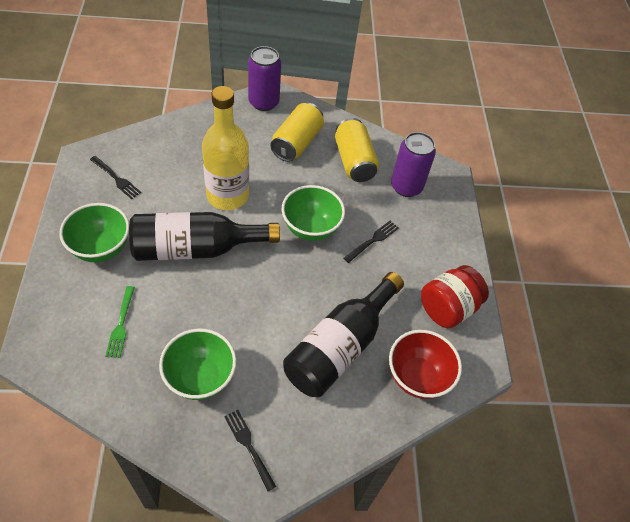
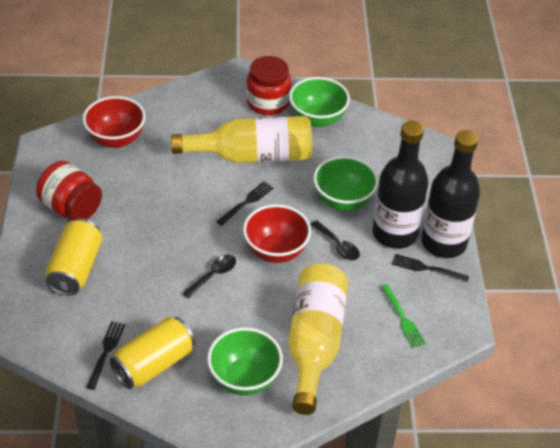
black spoon: 0 -> 2
purple can: 2 -> 0
red bowl: 1 -> 2
red jar: 1 -> 2
yellow bottle: 1 -> 2

